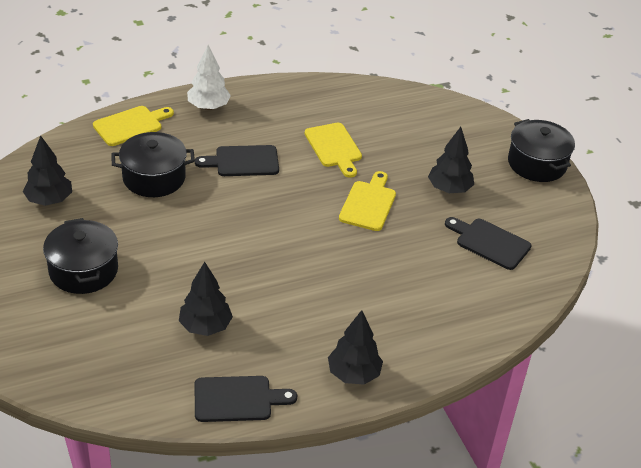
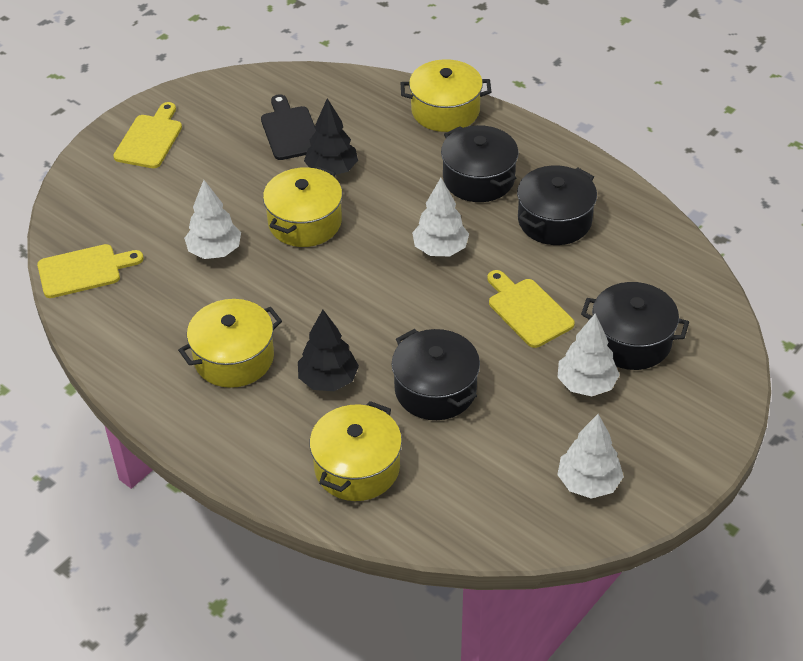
black cutting board: 3 -> 1
black pot: 3 -> 4
black tree: 4 -> 2
white tree: 1 -> 4
yellow pot: 0 -> 4

